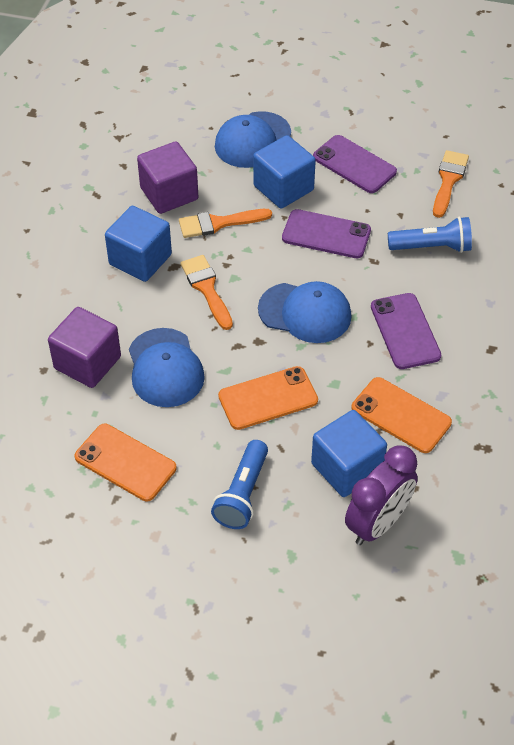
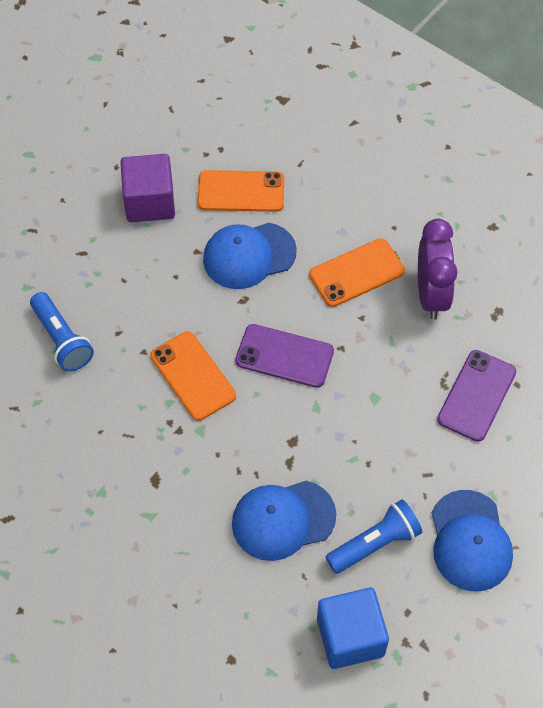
blue cube: 3 -> 1
orange brush: 3 -> 0
purple cube: 2 -> 1
purple phone: 3 -> 2

